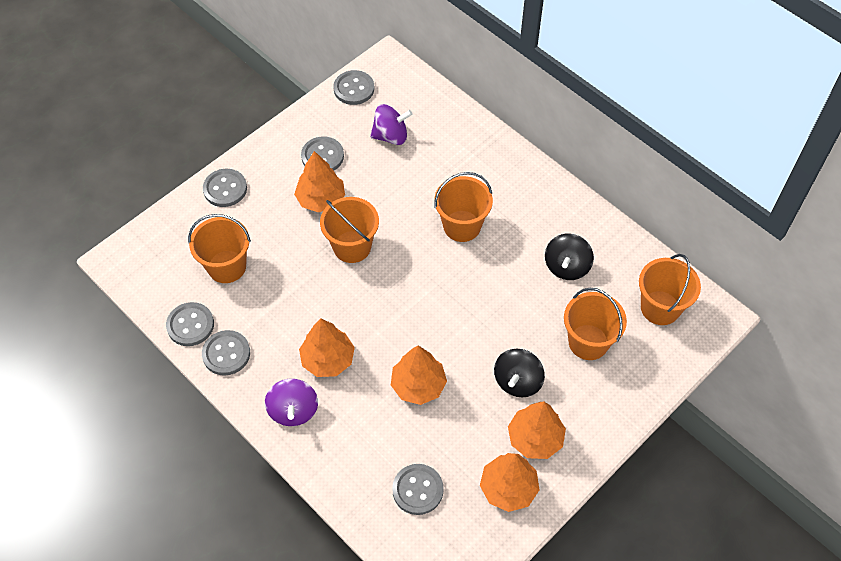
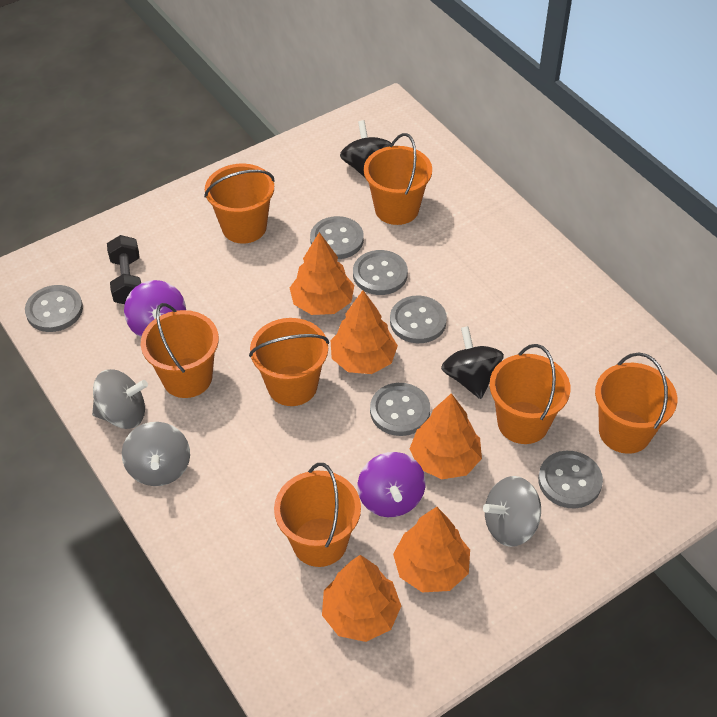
black dumbbell: 0 -> 1
grey spinning top: 0 -> 3
orange bucket: 5 -> 7

